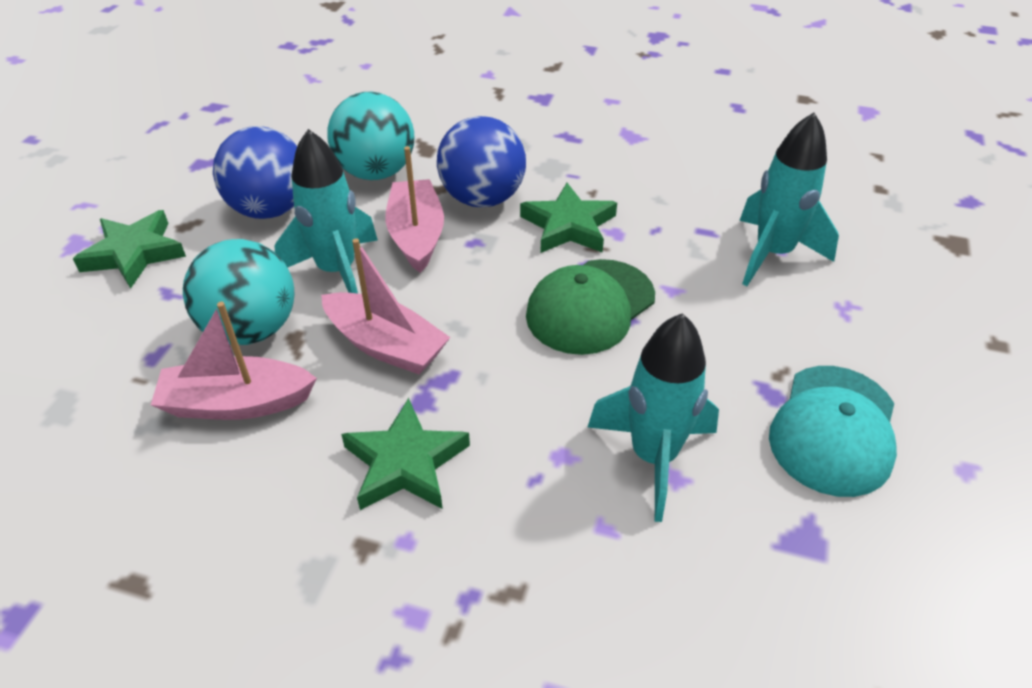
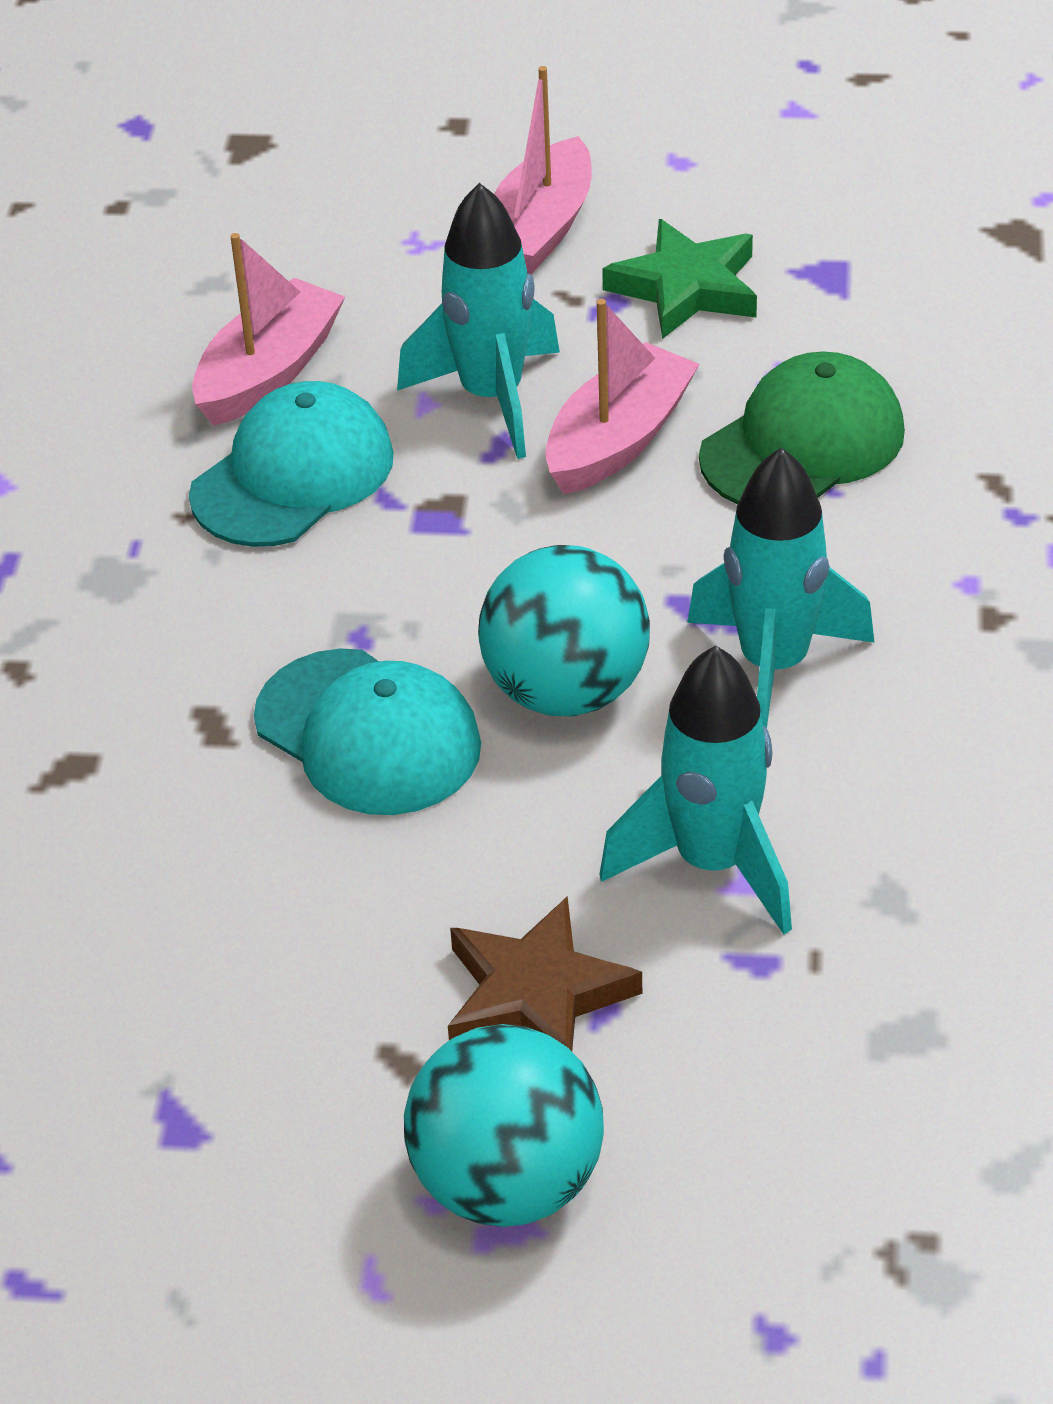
blue ball: 2 -> 0
brown star: 0 -> 1
green star: 3 -> 1
turquoise cap: 1 -> 2

